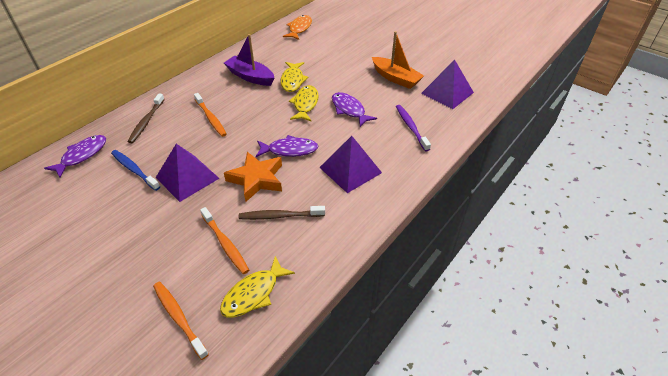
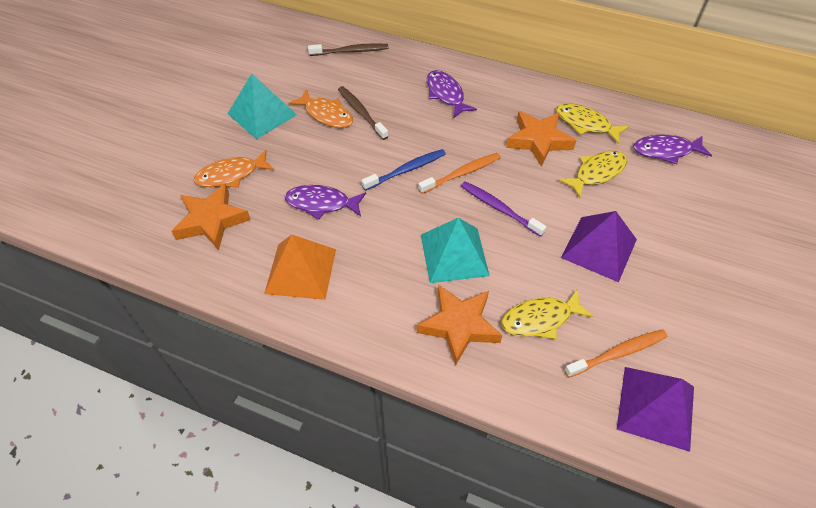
orange boat: 1 -> 0
orange fish: 1 -> 2
orange pyramid: 0 -> 1
orange star: 1 -> 3
orange toothbrush: 3 -> 2
purple boat: 1 -> 0
purple pyramid: 3 -> 2
turquoise pyramid: 0 -> 2

